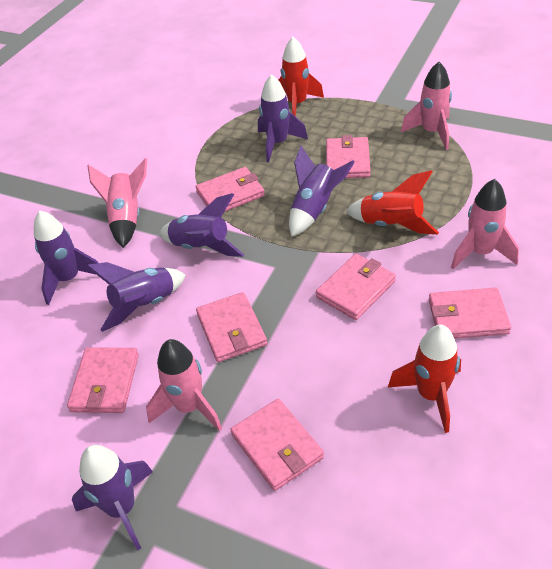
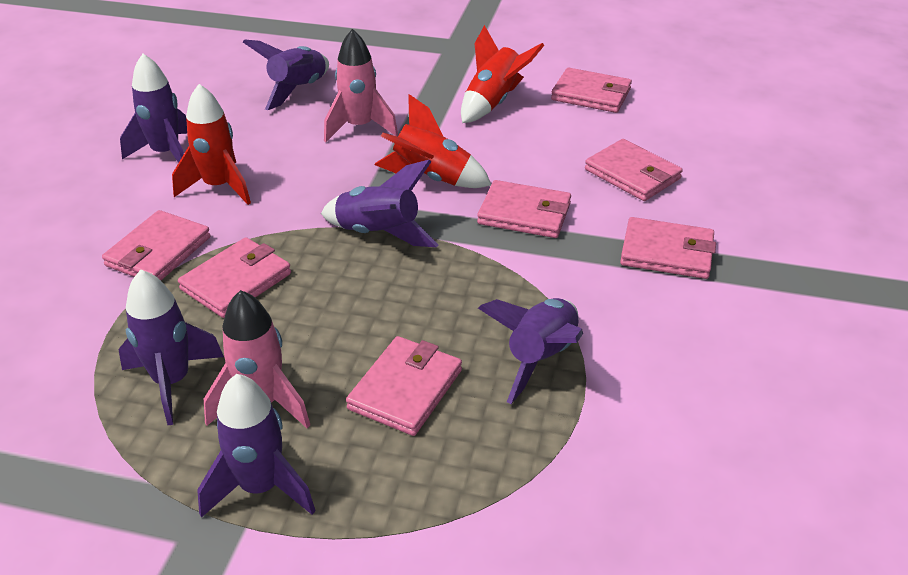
pink rocket: 4 -> 2

